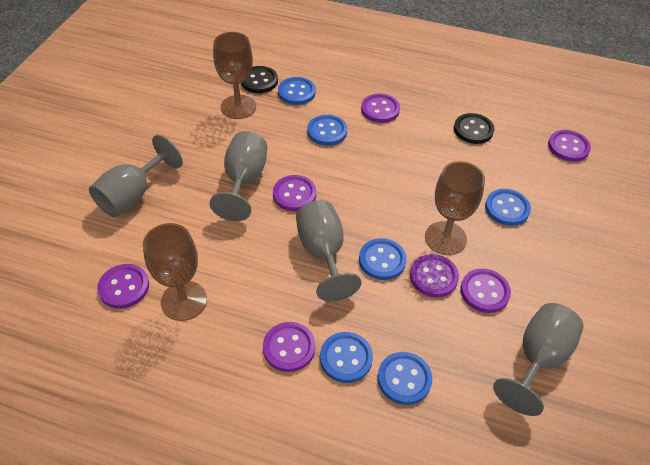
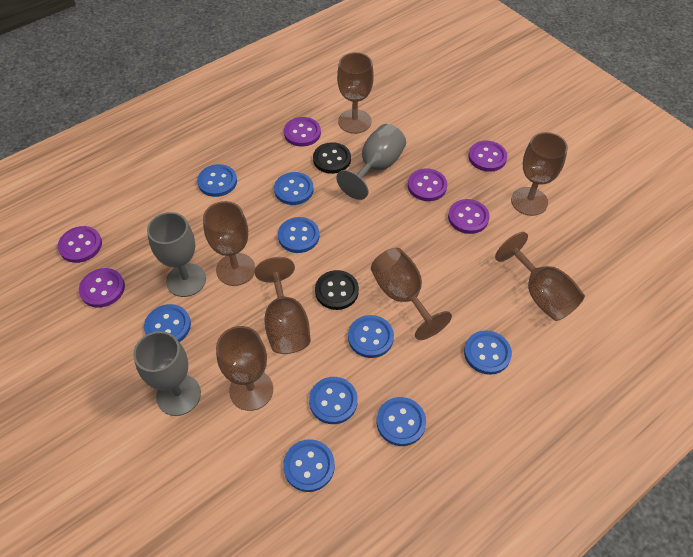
blue button: 6 -> 9
brown goblet: 3 -> 7
grey goblet: 4 -> 3
purple button: 7 -> 6

